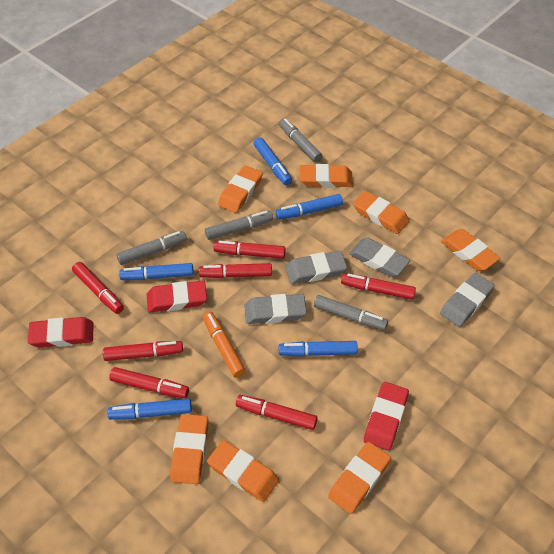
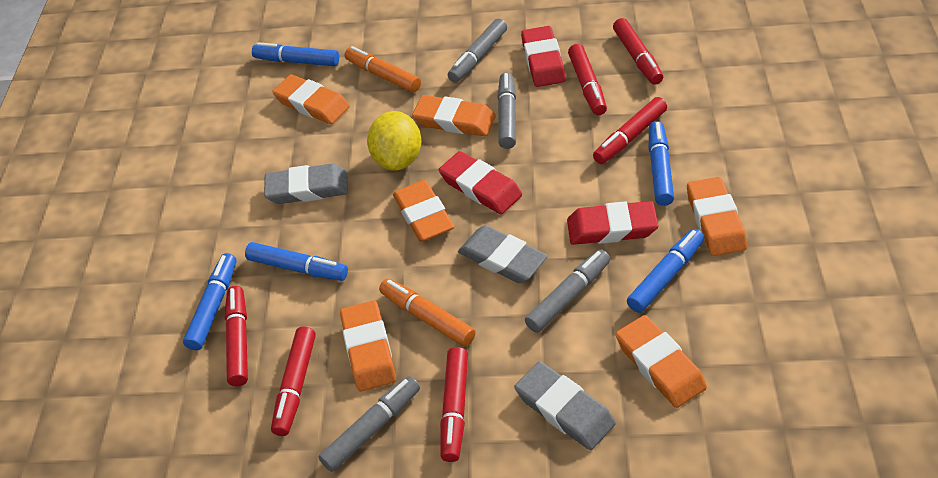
grey eraser: 4 -> 3
orange eraser: 7 -> 6
orange marker: 1 -> 2
red marker: 7 -> 6
yellow lemon: 0 -> 1

